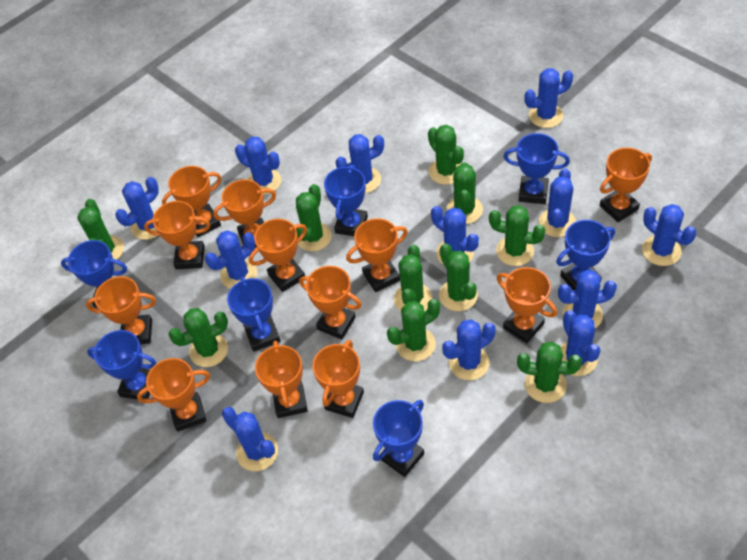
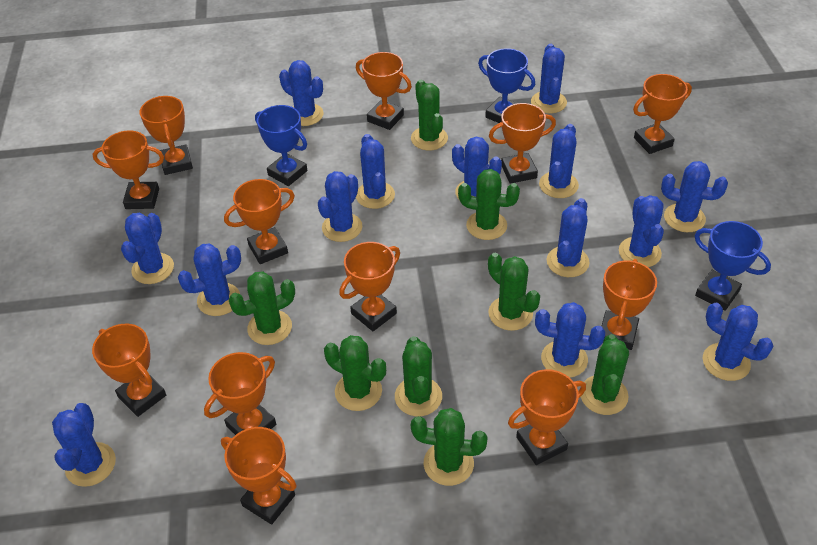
blue cactus: 12 -> 14
blue trophy: 7 -> 3
green cactus: 10 -> 8

